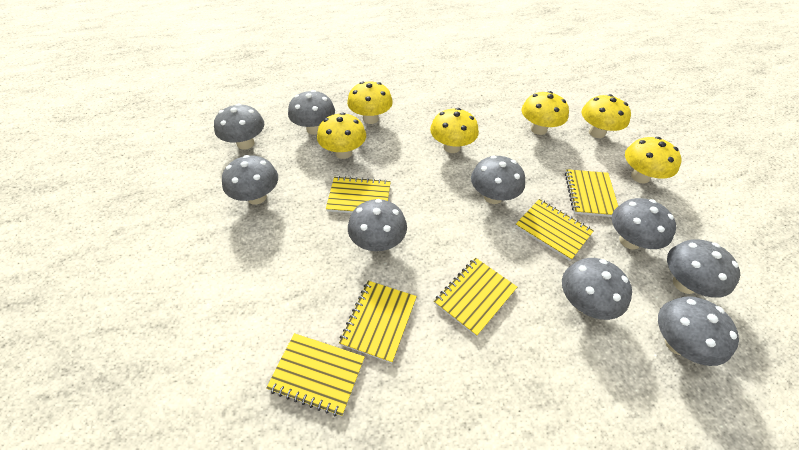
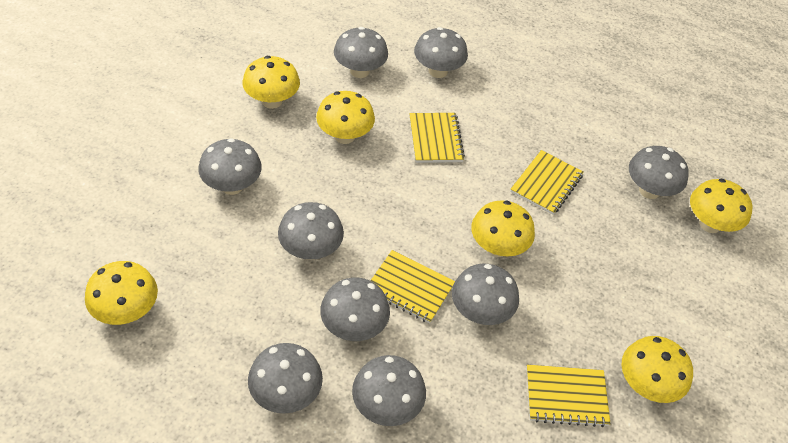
yellow notebook: 6 -> 4

